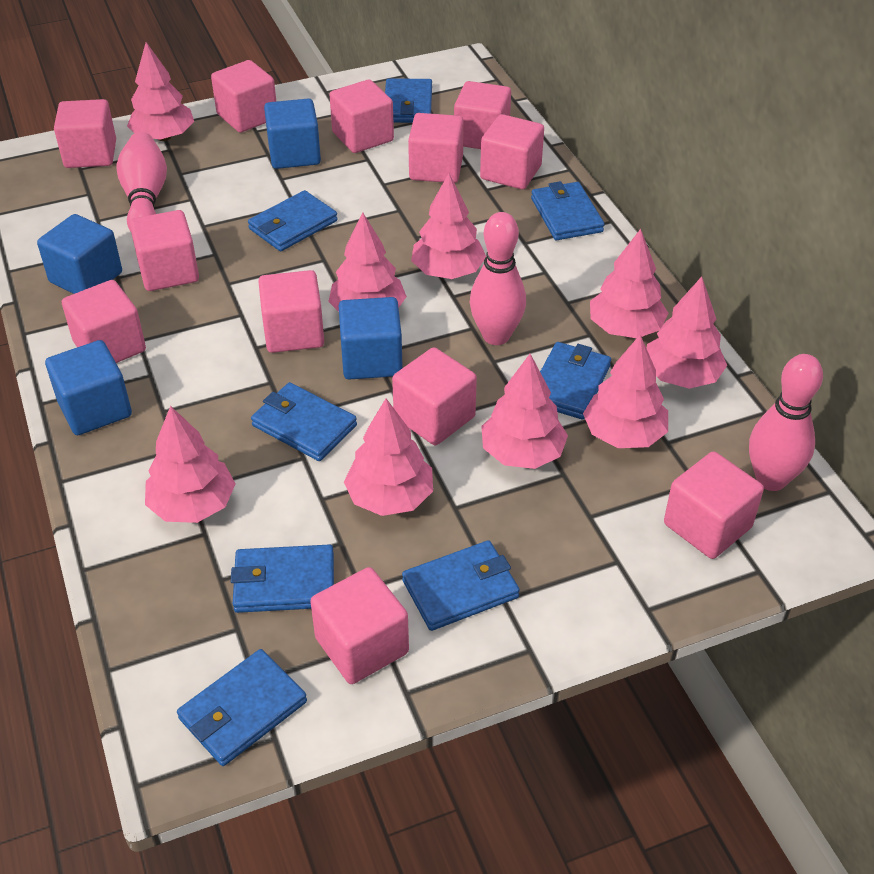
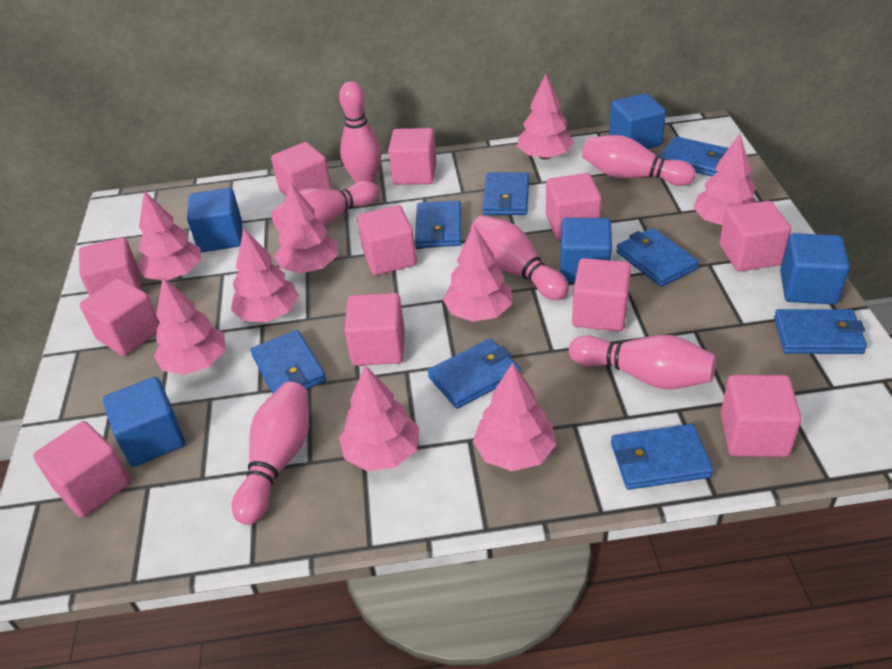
blue cube: 4 -> 5
pink bowling pin: 3 -> 6
pink cube: 12 -> 11

